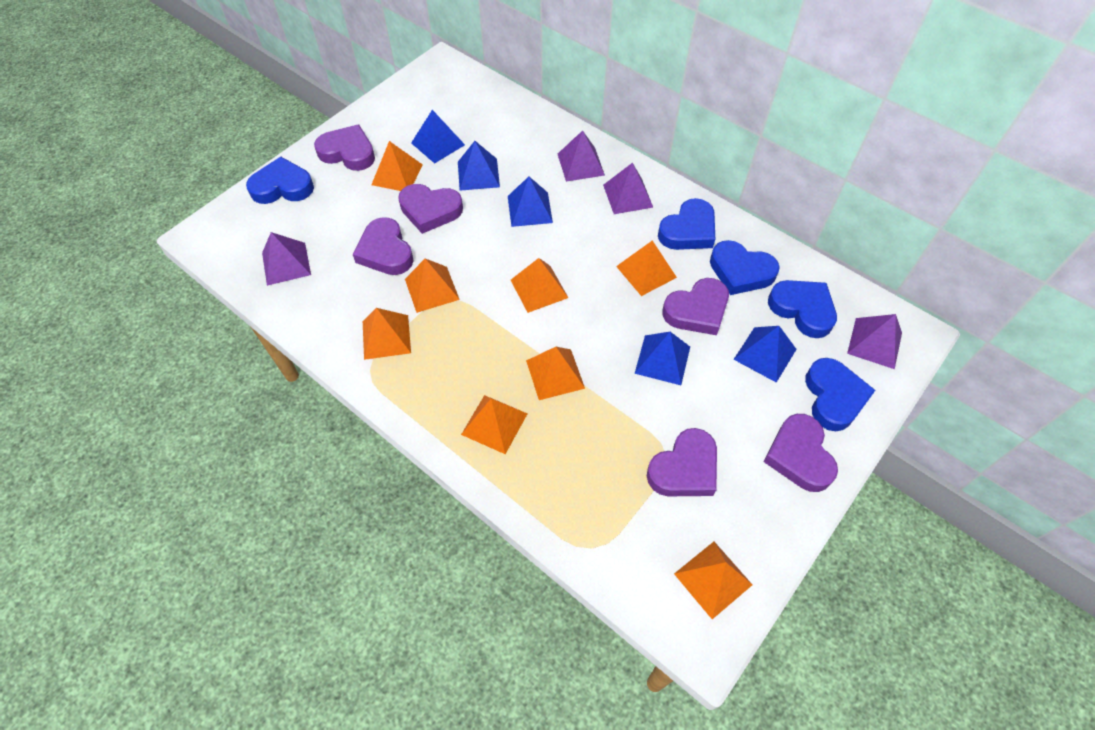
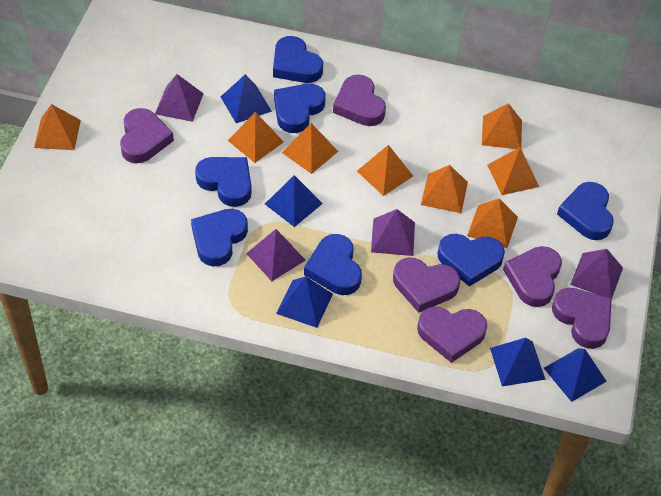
blue heart: 5 -> 7

